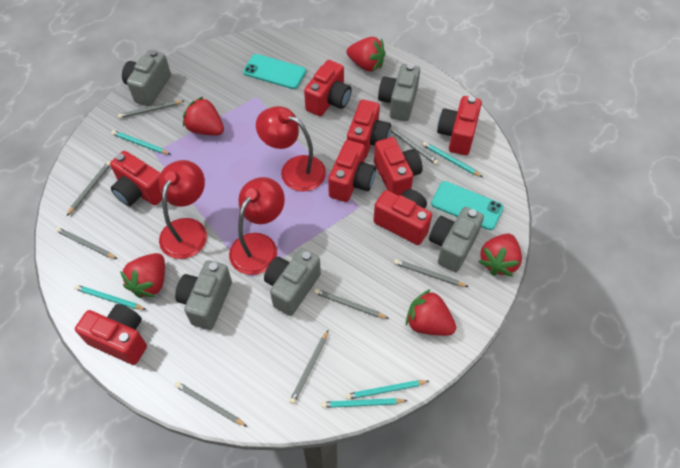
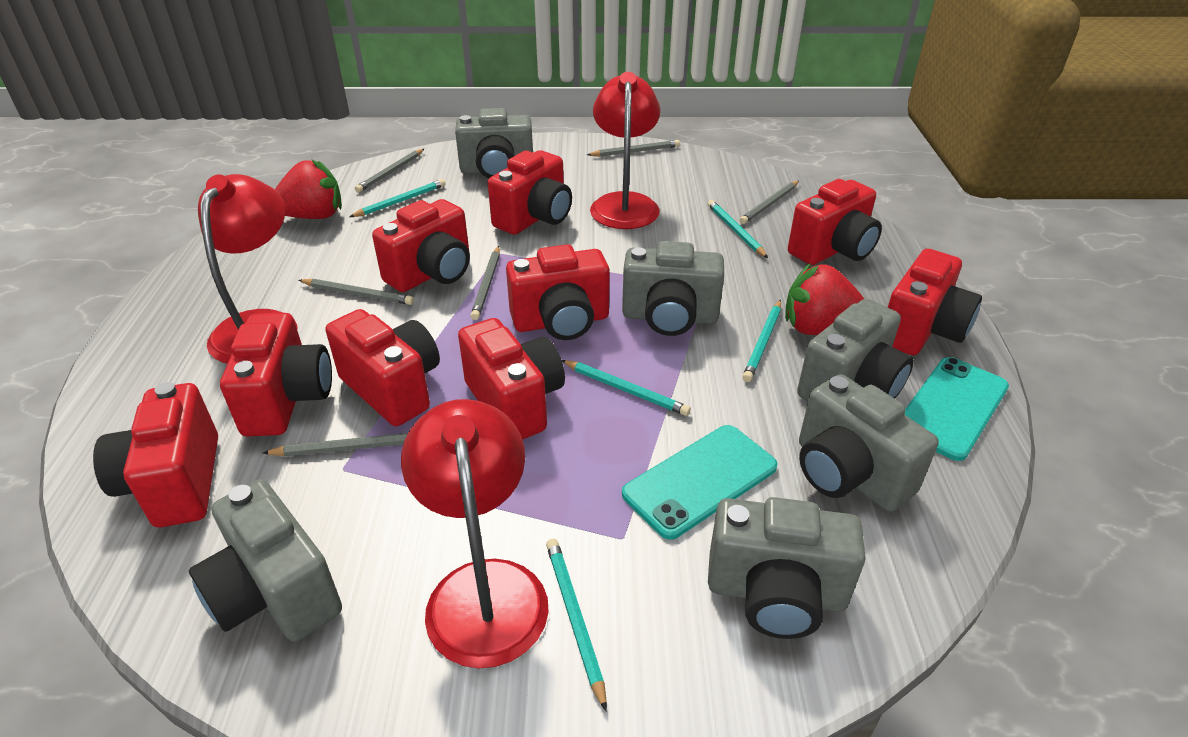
grey camera: 5 -> 6
grey pencil: 8 -> 6
red camera: 8 -> 9
red strawberry: 5 -> 2

